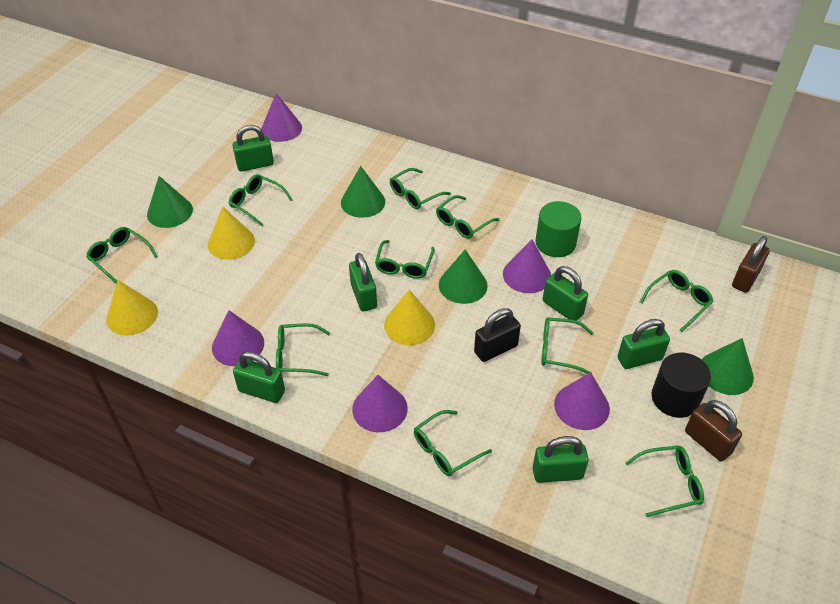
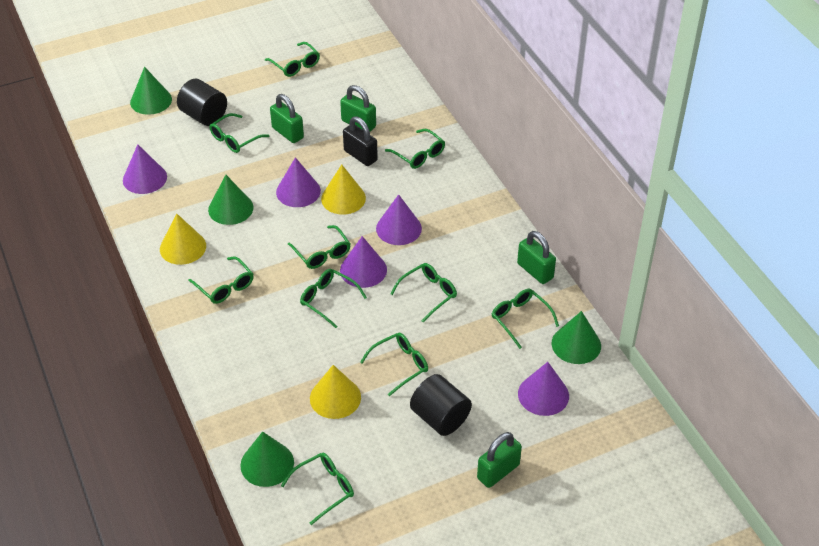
black cylinder: 1 -> 2
brown padlock: 2 -> 0
green cylinder: 1 -> 0
green padlock: 6 -> 4

